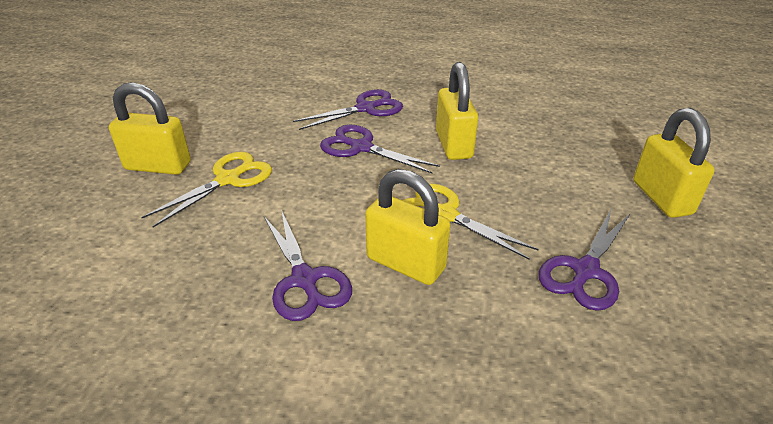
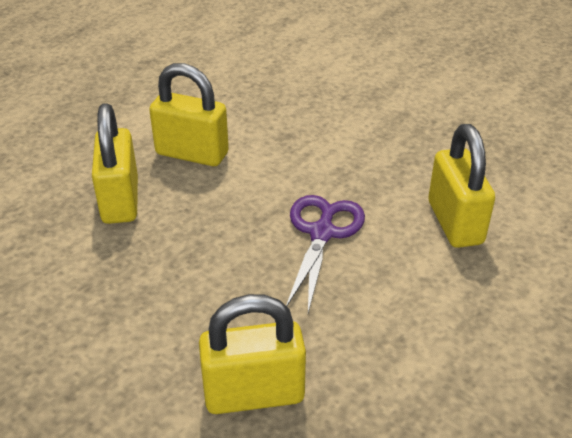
purple scissors: 4 -> 1
yellow scissors: 2 -> 0

